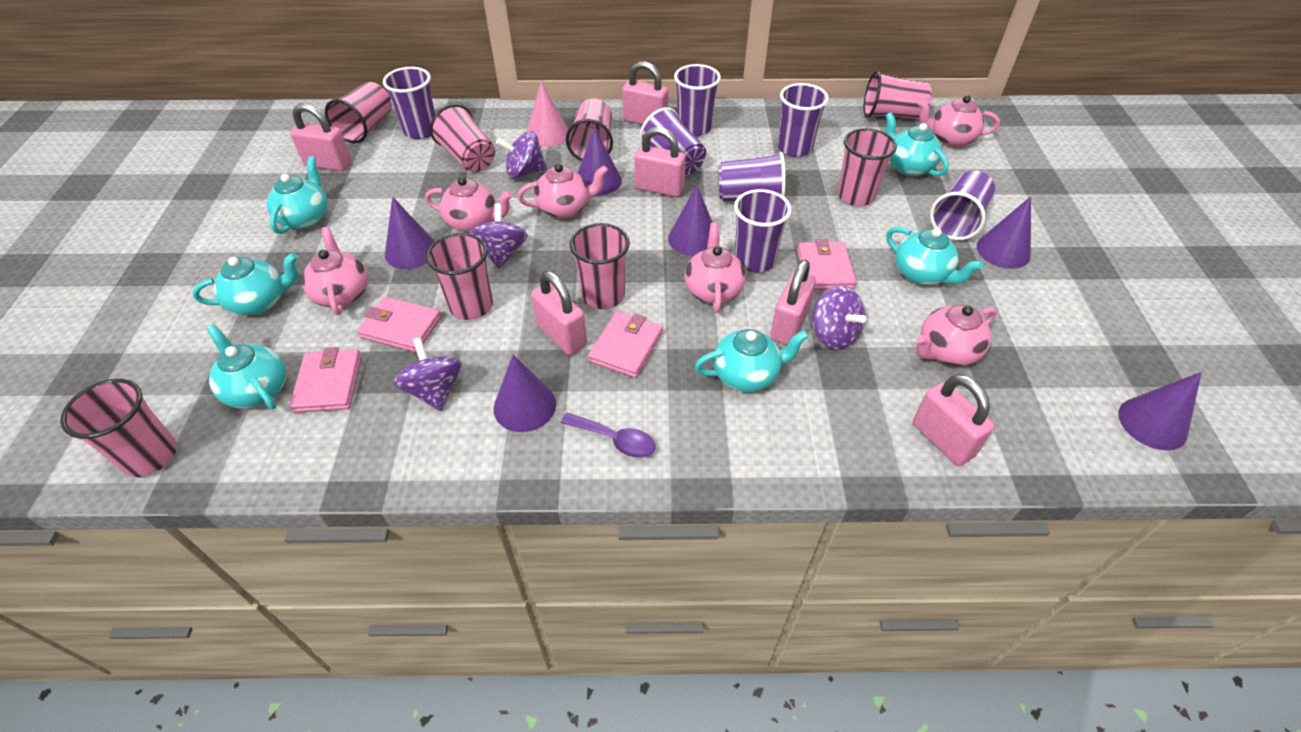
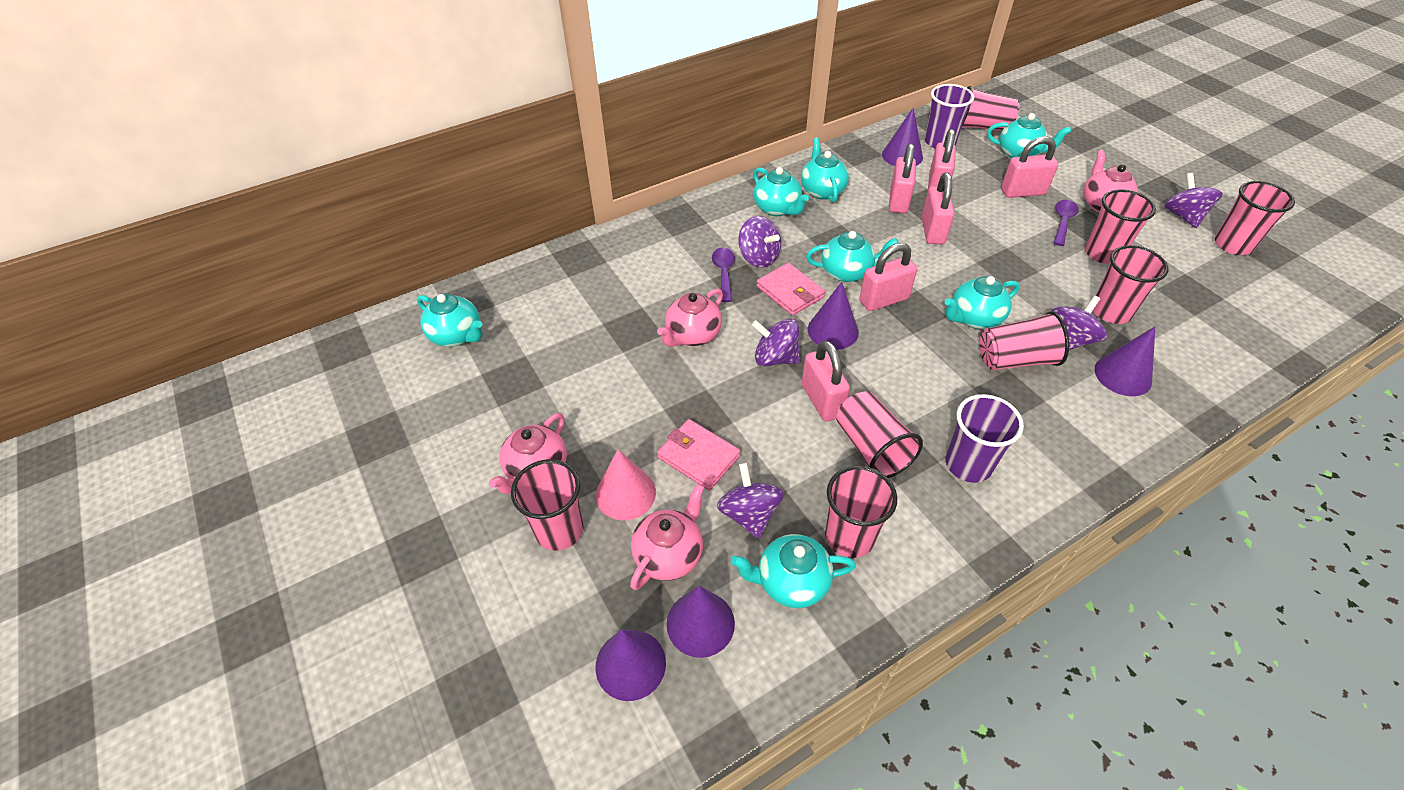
pink teapot: 6 -> 4
pink wallet: 4 -> 2
purple cone: 6 -> 5
purple cup: 7 -> 2
purple spinning top: 4 -> 5
purple spoon: 1 -> 2
turquoise teapot: 6 -> 7

